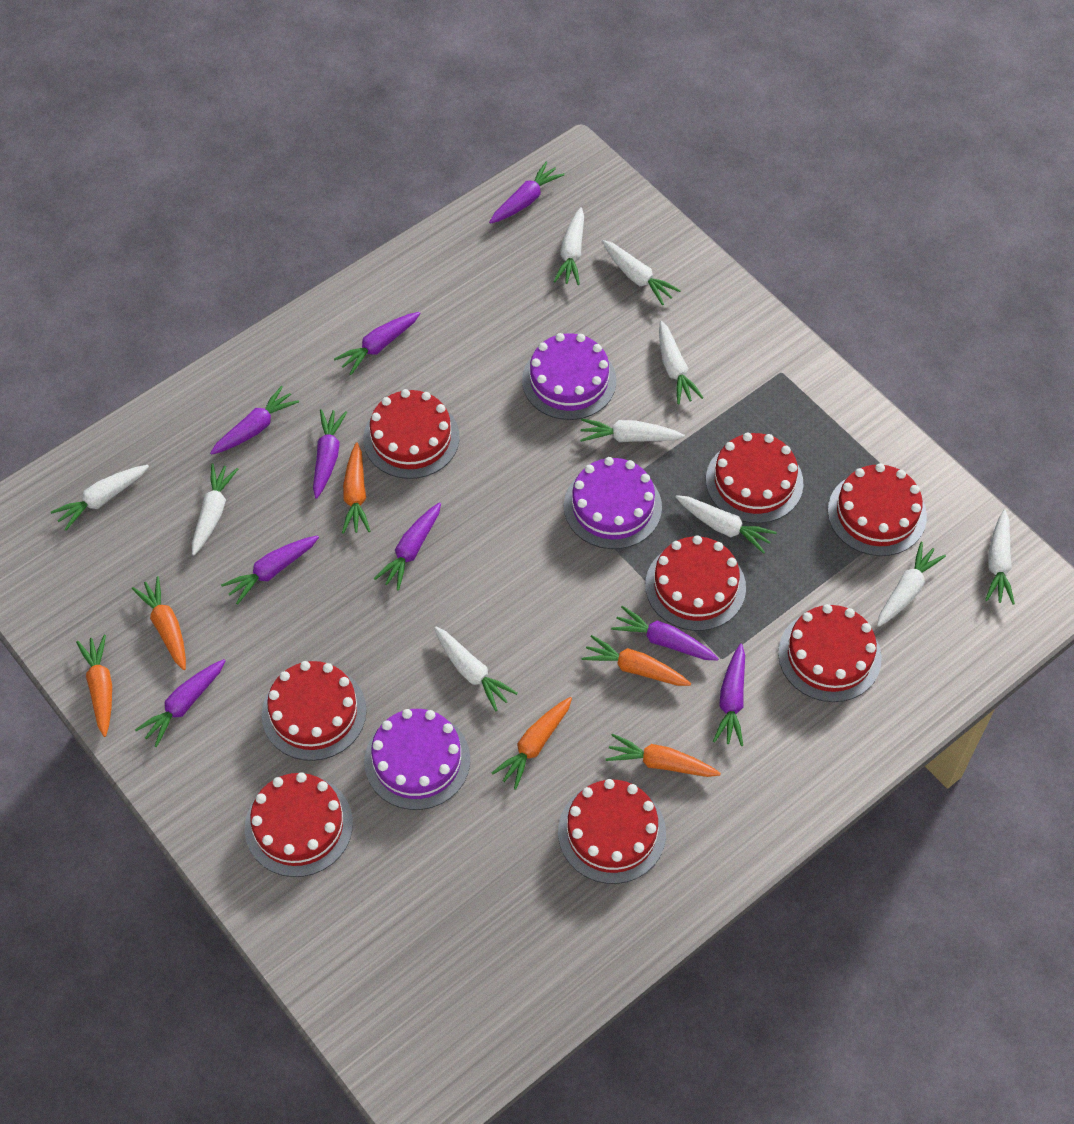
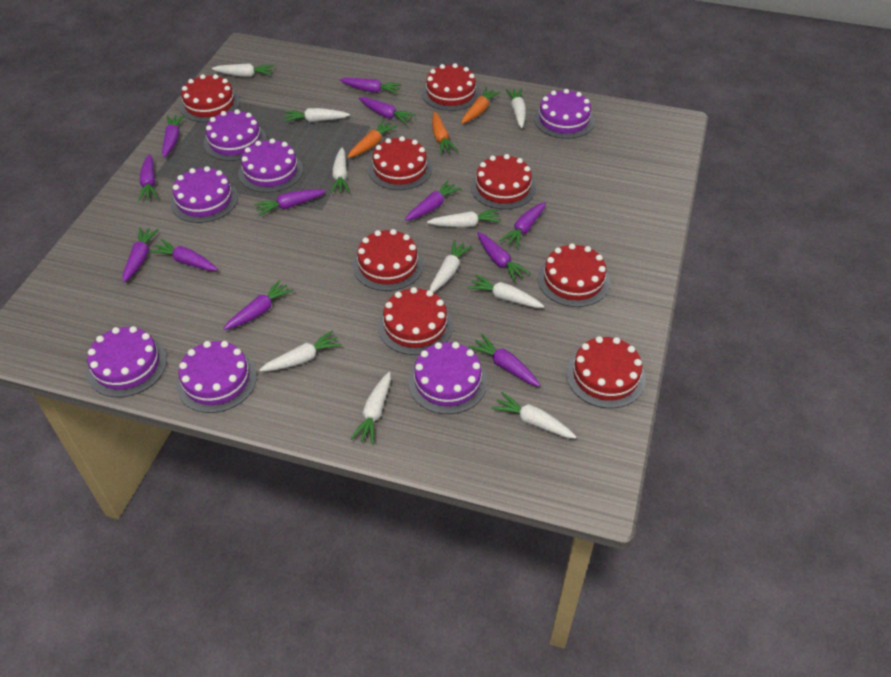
orange carrot: 6 -> 3
purple cake: 3 -> 7
purple carrot: 9 -> 12

